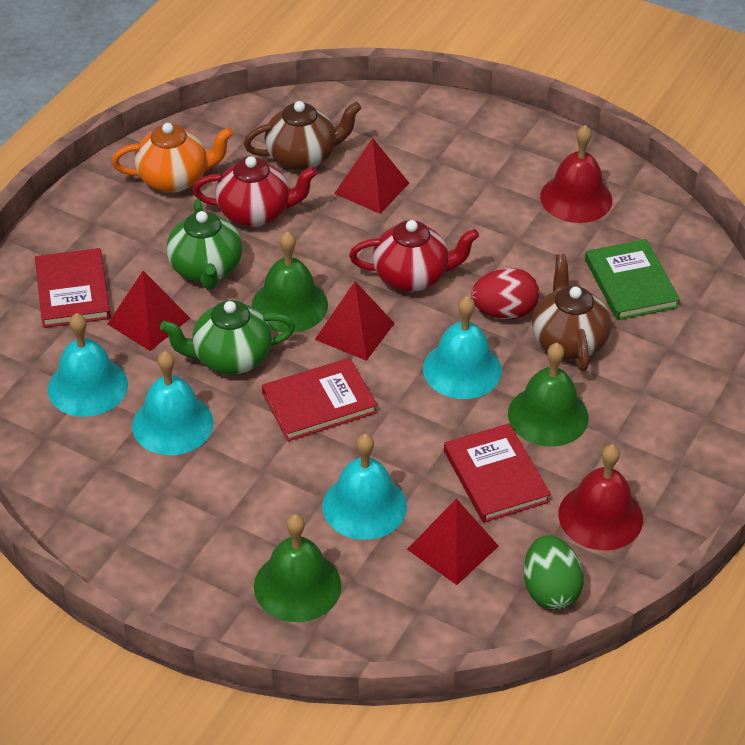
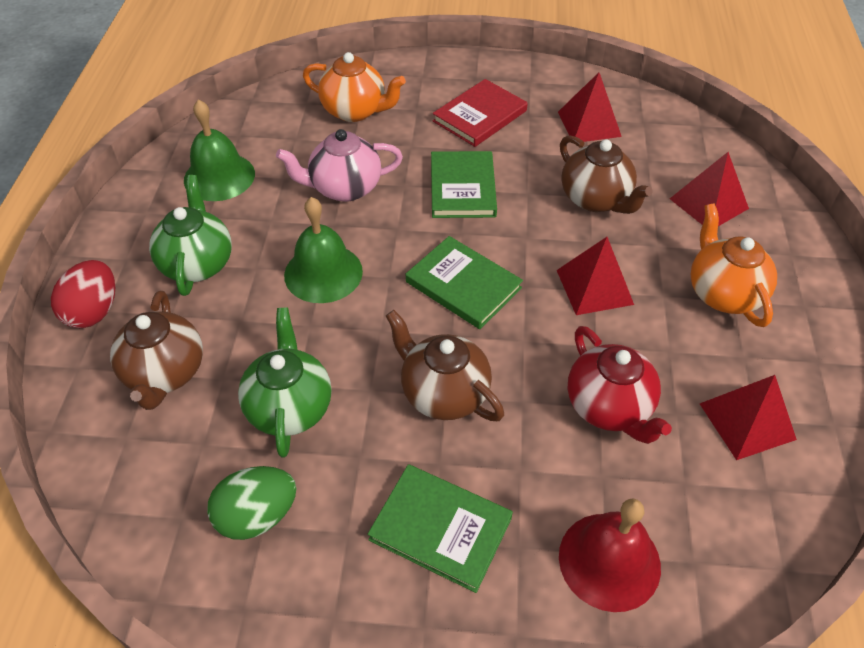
brown teapot: 2 -> 3
green bell: 3 -> 2
green book: 1 -> 3
orange teapot: 1 -> 2
pink teapot: 0 -> 1
red bell: 2 -> 1
red book: 3 -> 1
red teapot: 2 -> 1
turquoise bell: 4 -> 0

